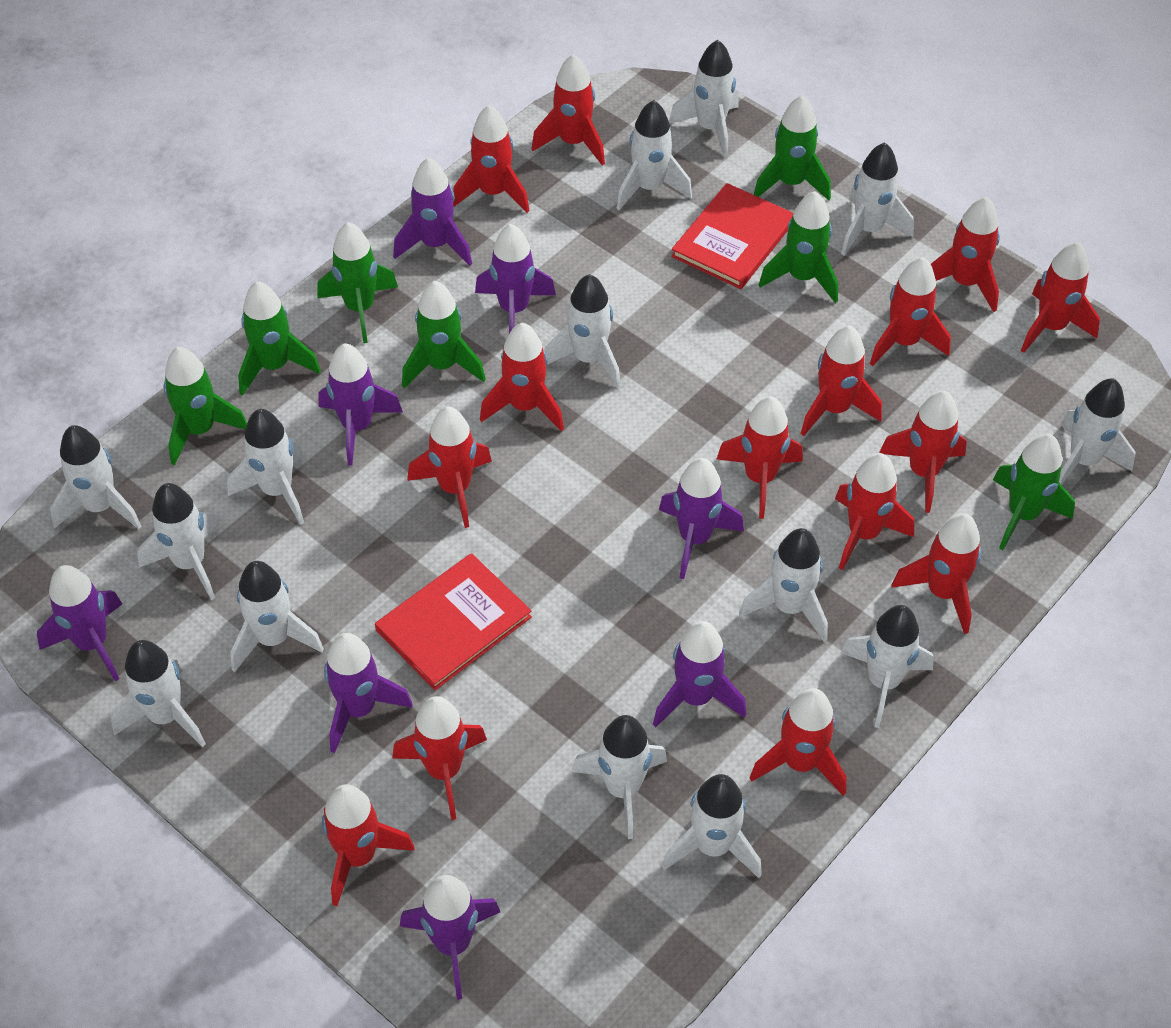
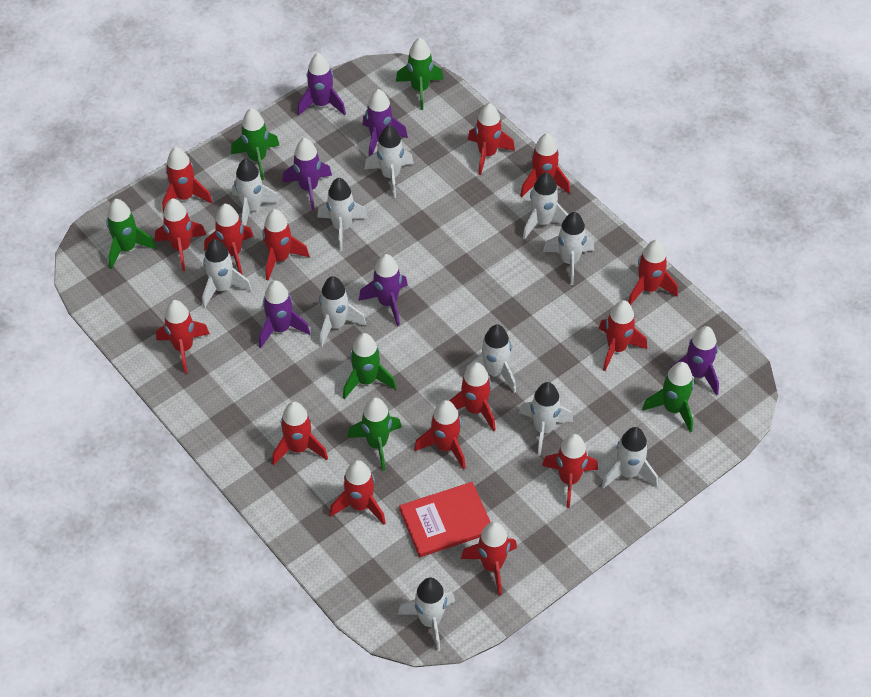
green rocket: 7 -> 6
purple rocket: 8 -> 6
red book: 2 -> 1
white rocket: 14 -> 11

